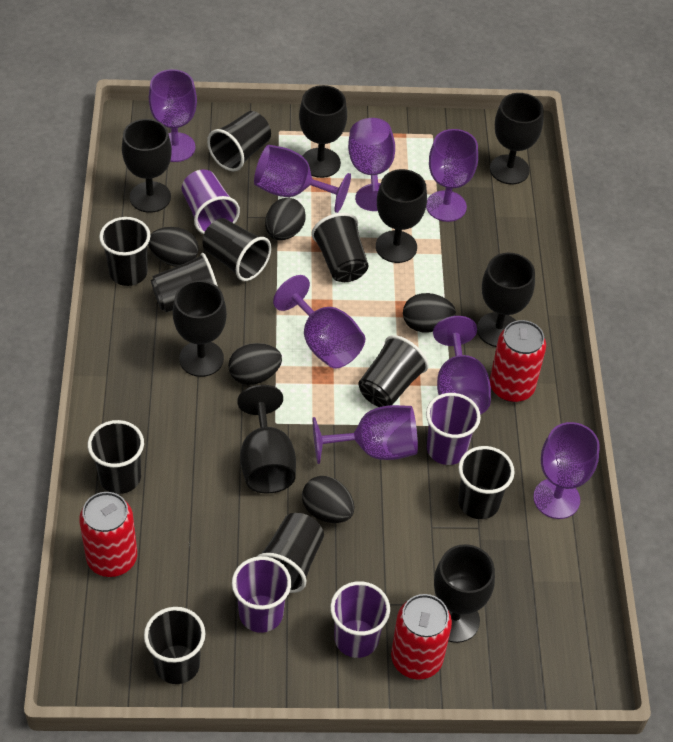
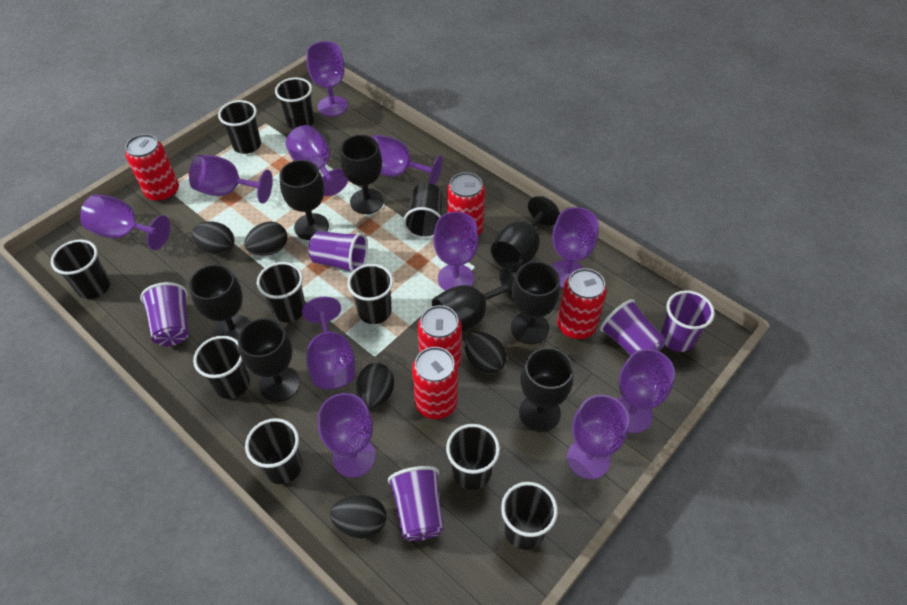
purple cup: 4 -> 5
purple goblet: 8 -> 11
red can: 3 -> 5

